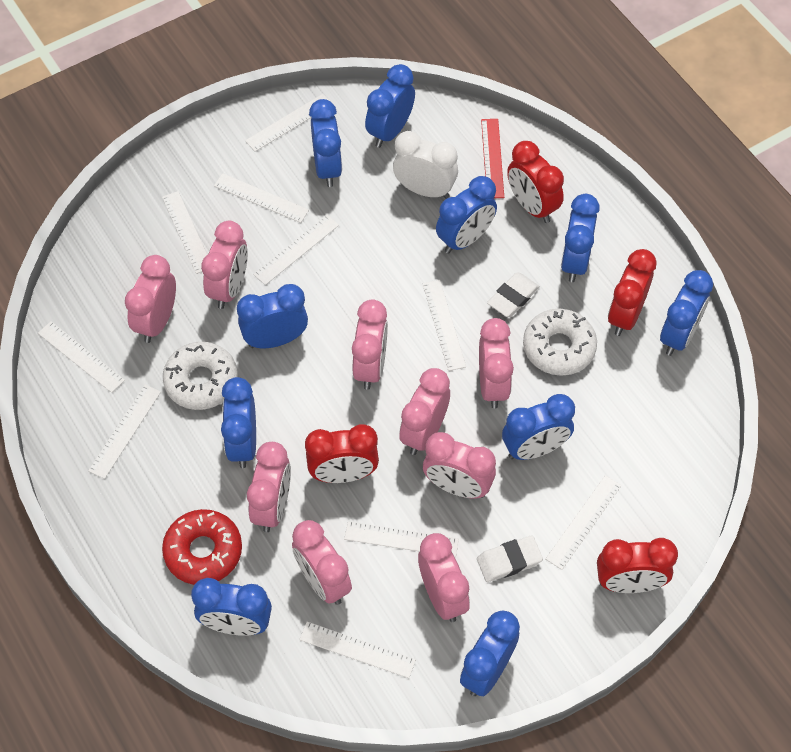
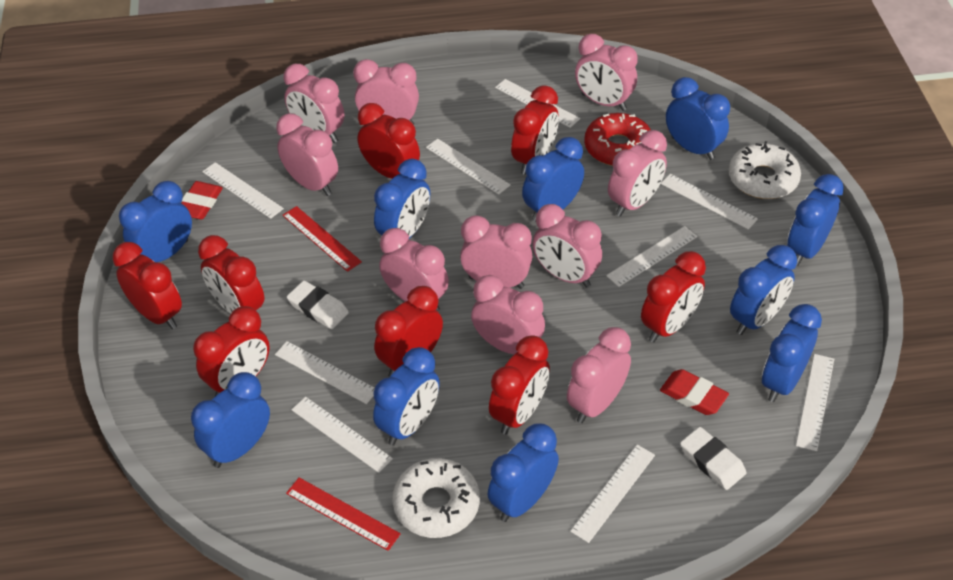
pink clock: 9 -> 10
red clock: 4 -> 8
red eraser: 0 -> 2
red ruler: 1 -> 2
white clock: 1 -> 0
white ruler: 10 -> 9

